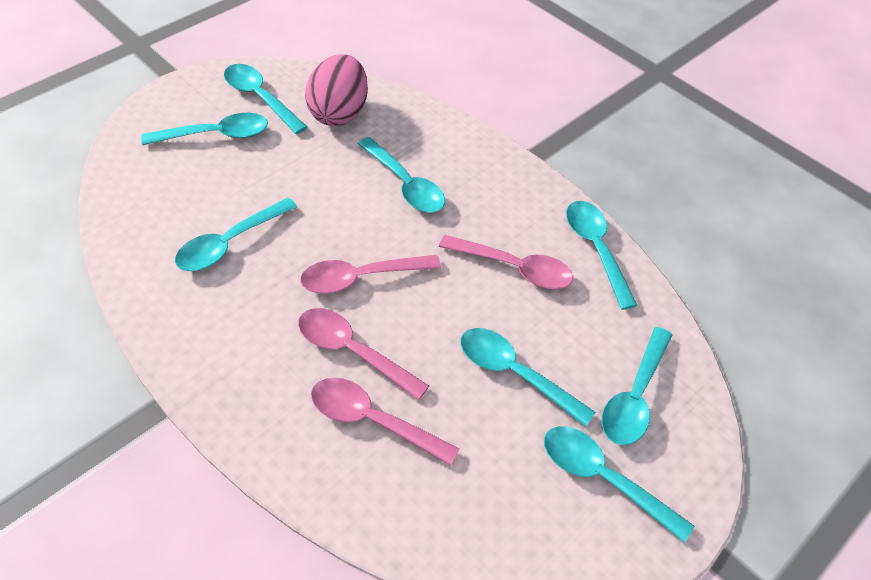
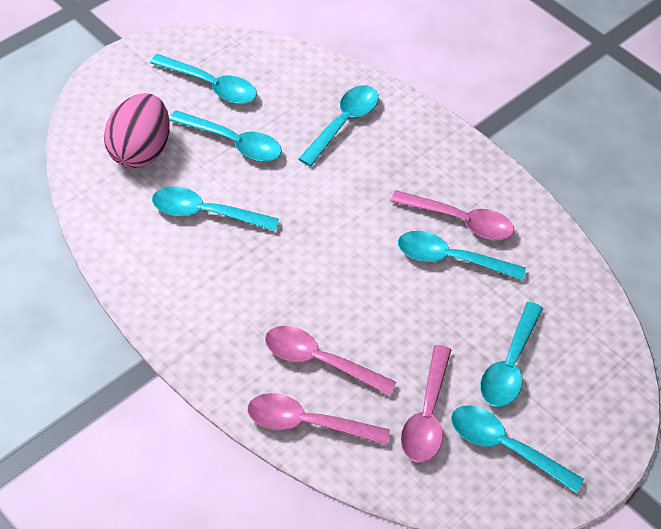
turquoise spoon: 8 -> 7

